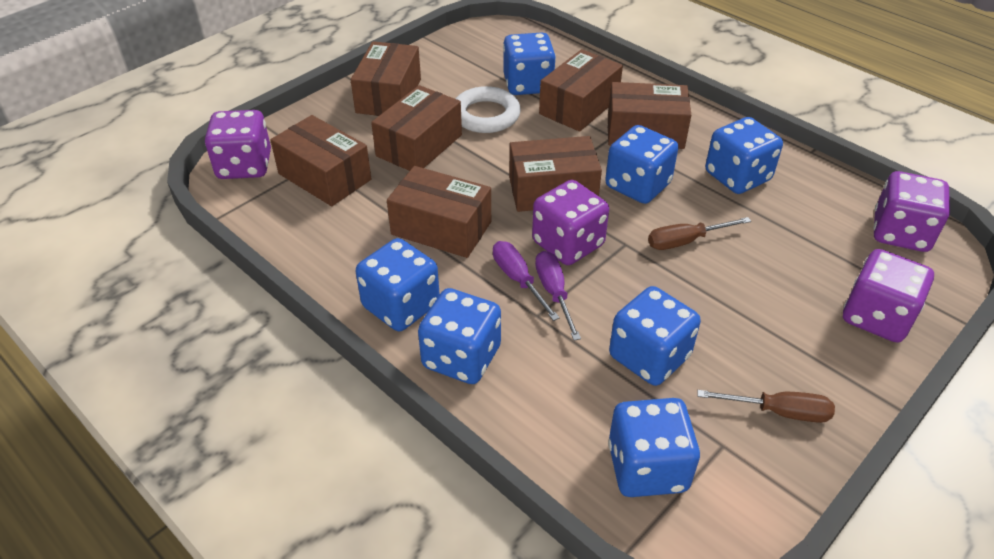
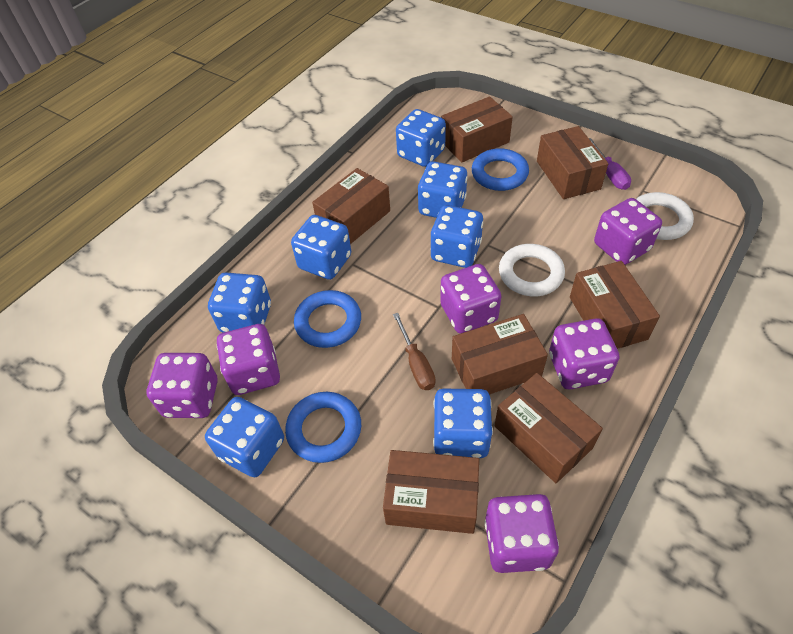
blue ring: 0 -> 3
brown screwdriver: 2 -> 1
purple dice: 4 -> 6
purple screwdriver: 2 -> 1
white ring: 1 -> 2

